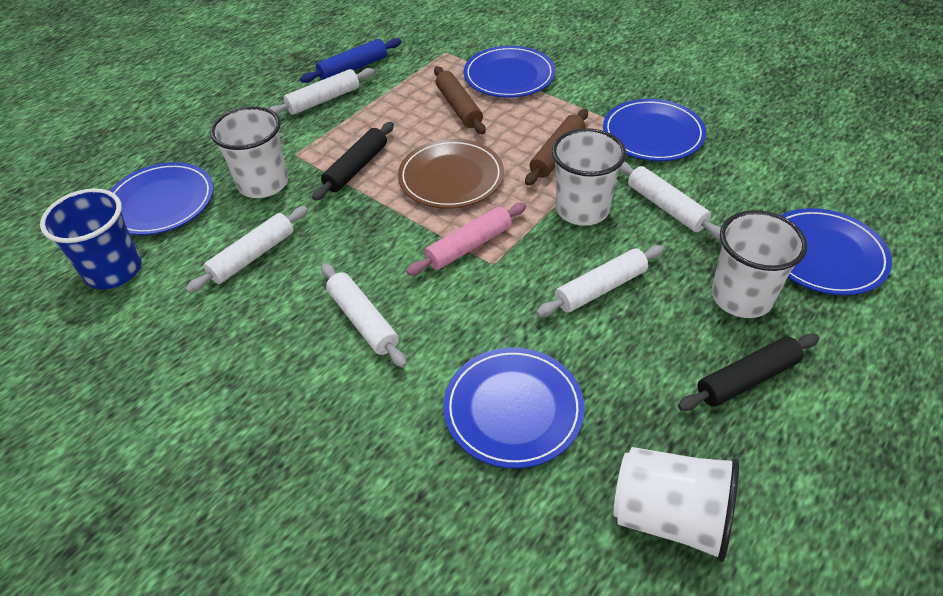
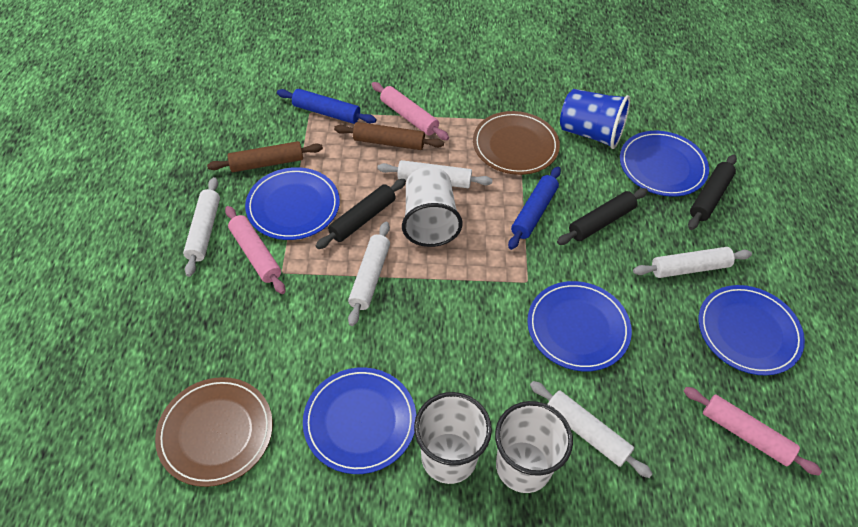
black rolling pin: 2 -> 3
blue rolling pin: 1 -> 2
brown plate: 1 -> 2
pink rolling pin: 1 -> 3
white cup: 4 -> 3

